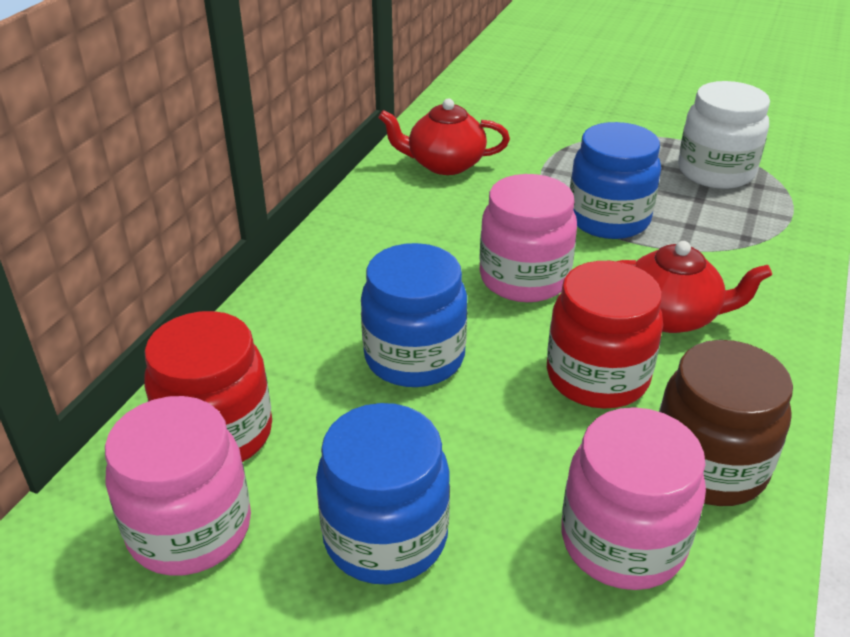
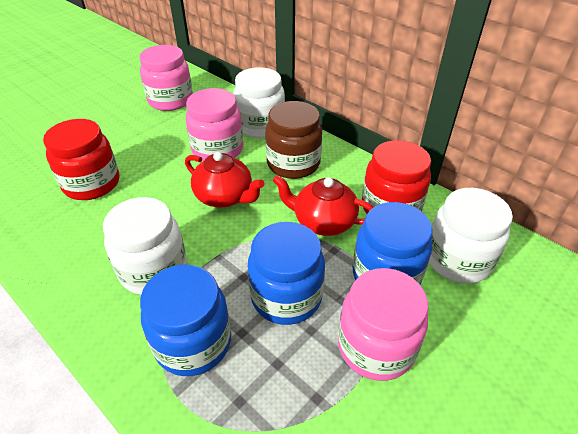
white jar: 1 -> 3

